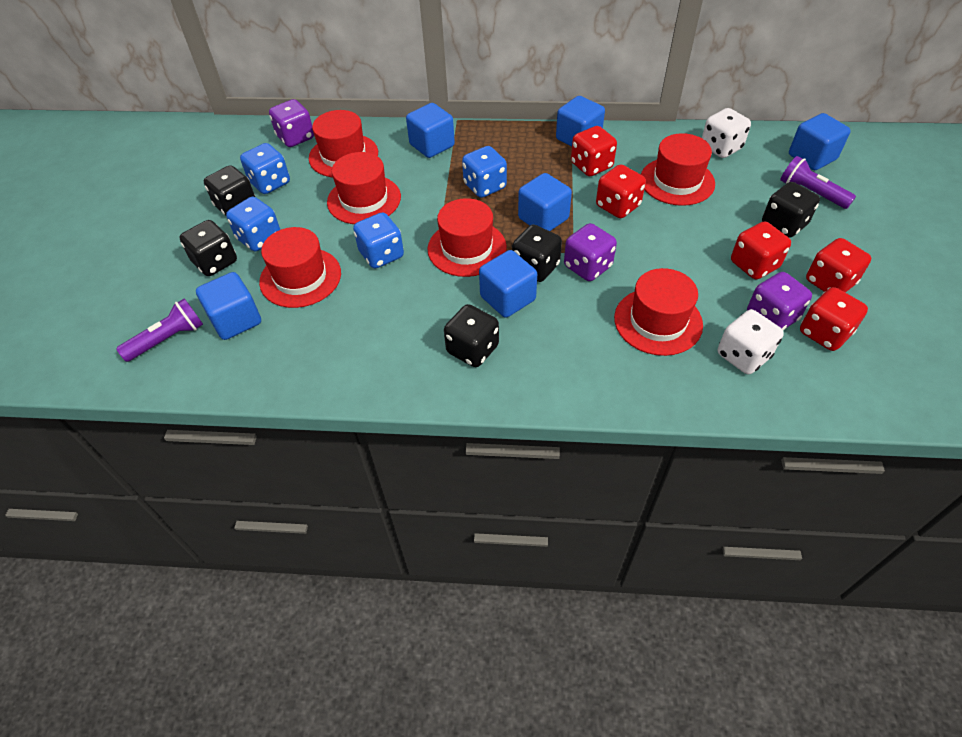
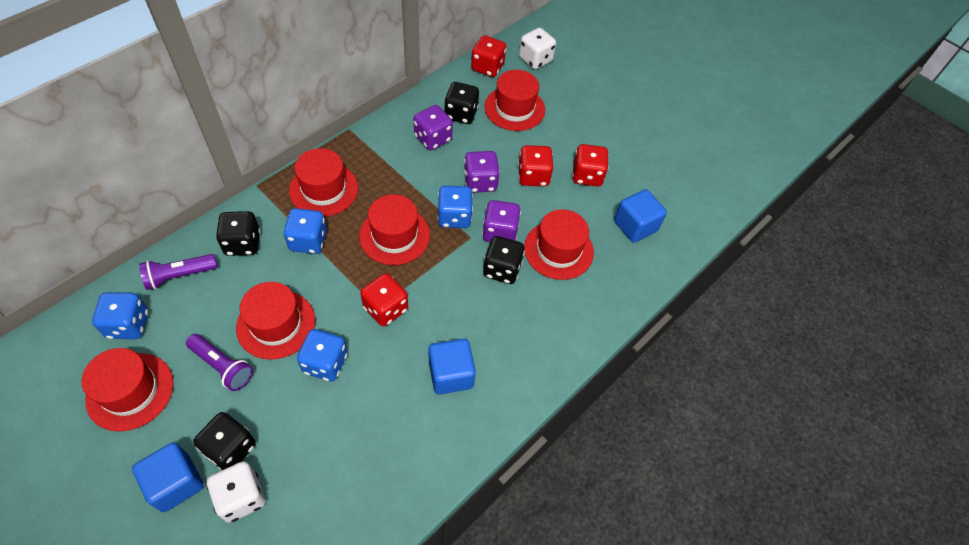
black dice: 5 -> 4
blue cube: 6 -> 3
red dice: 5 -> 4

